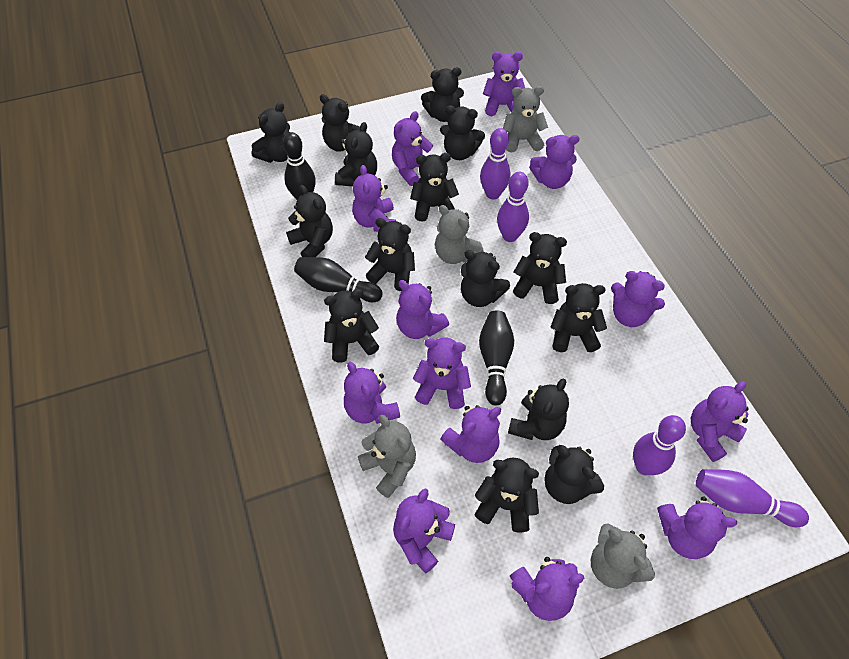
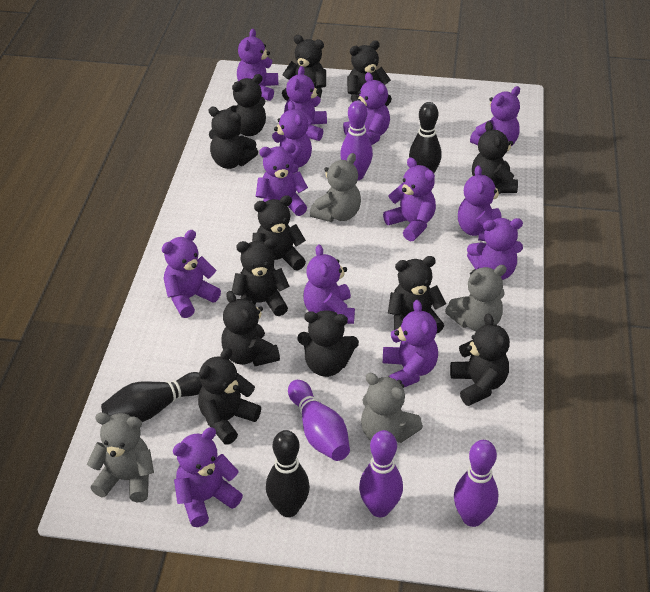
black teddy bear: 15 -> 12

